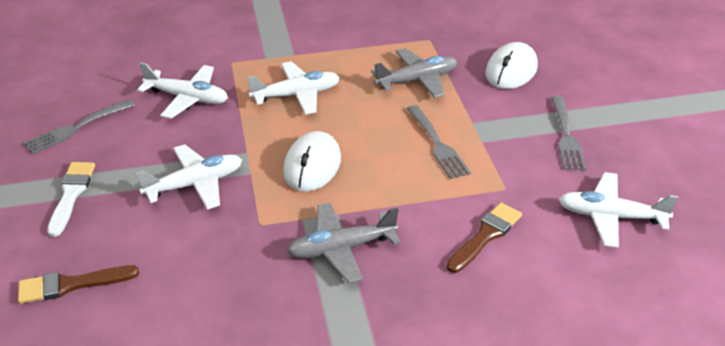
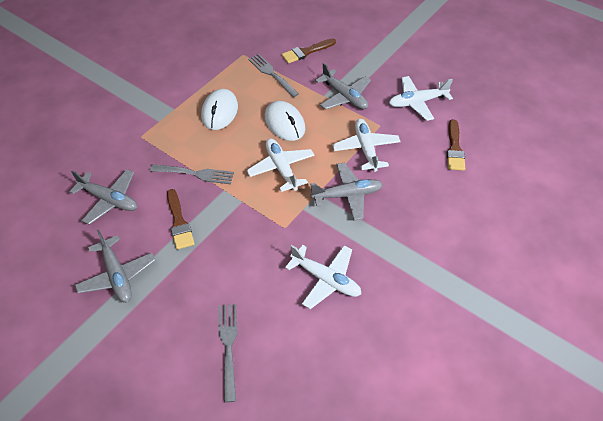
brown brush: 2 -> 3
grey plane: 2 -> 4
white brush: 1 -> 0

